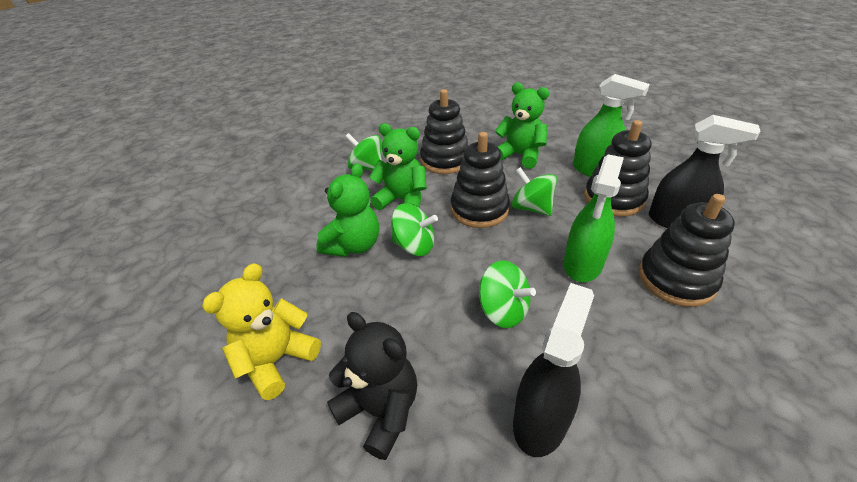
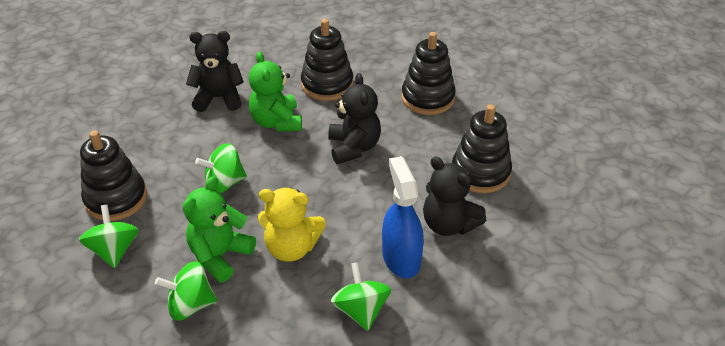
black spray bottle: 2 -> 0
black teddy bear: 1 -> 3
blue spray bottle: 0 -> 1
green spray bottle: 2 -> 0
green teddy bear: 3 -> 2

